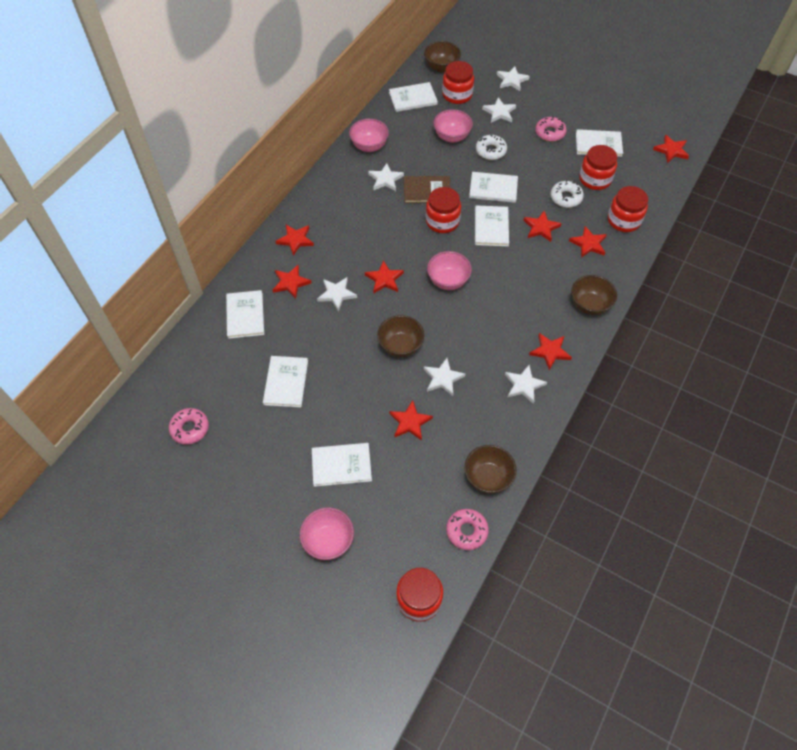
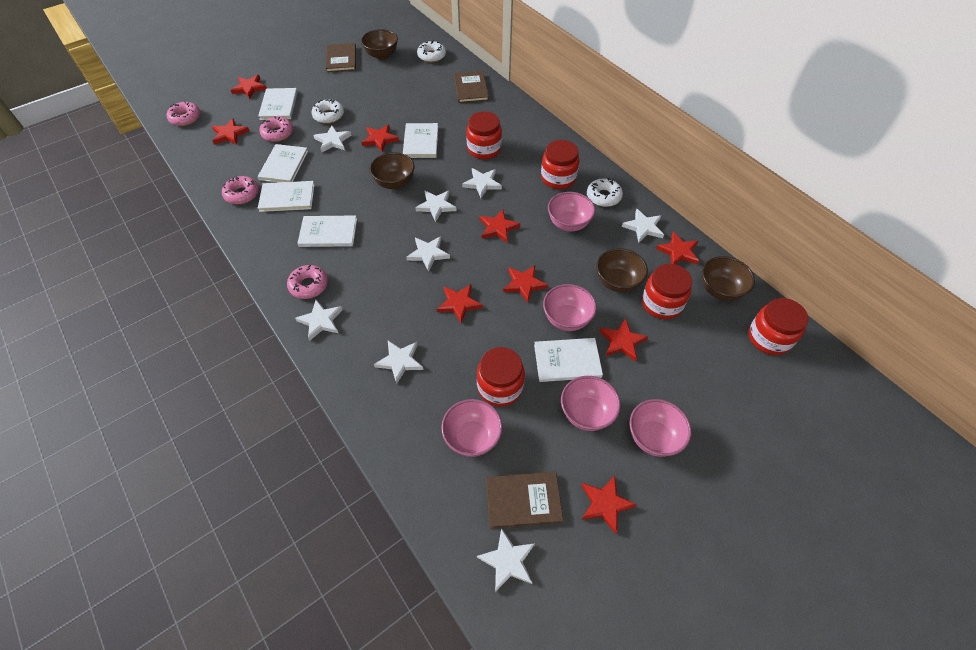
brown book: 1 -> 3
pink bowl: 4 -> 5
pink donut: 3 -> 4
red star: 8 -> 9
white book: 7 -> 6
white donut: 2 -> 3
white star: 6 -> 8

